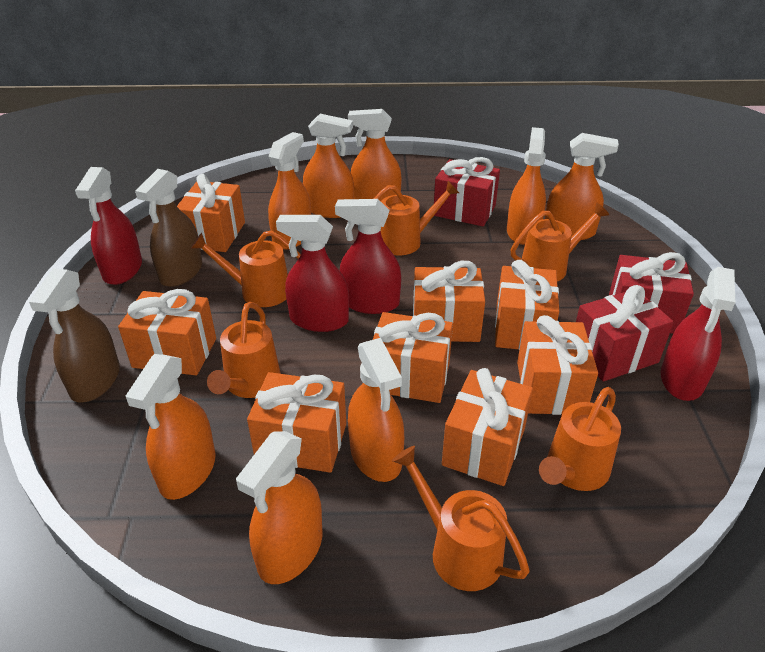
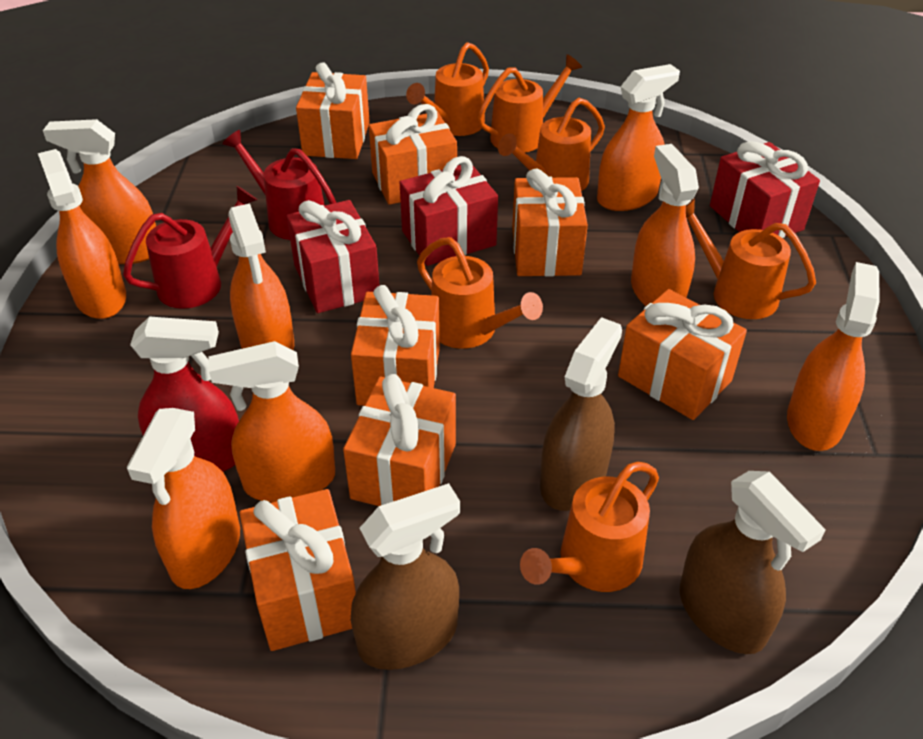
brown spray bottle: 2 -> 3
orange gift: 8 -> 7
red spray bottle: 4 -> 1
red watering can: 0 -> 2

